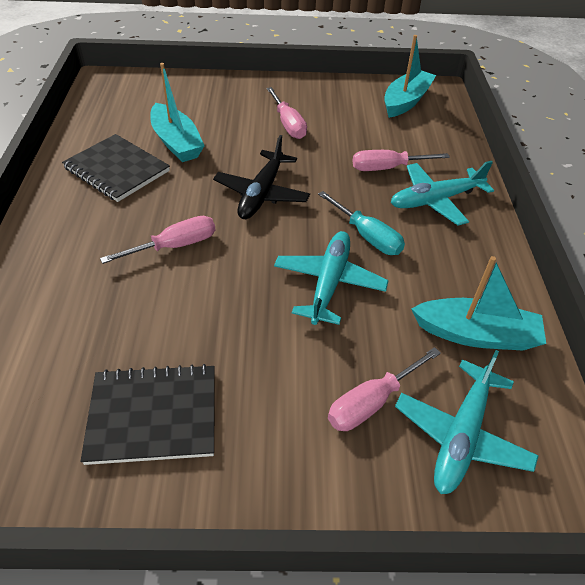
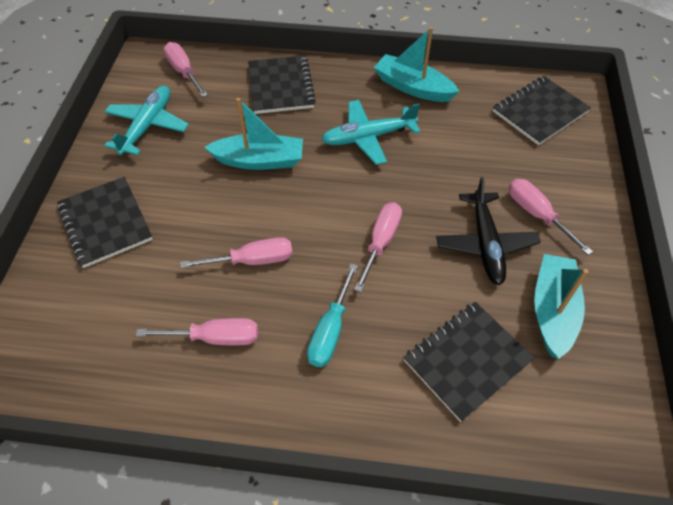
black notebook: 2 -> 4
pink screwdriver: 4 -> 5
turquoise plane: 3 -> 2

